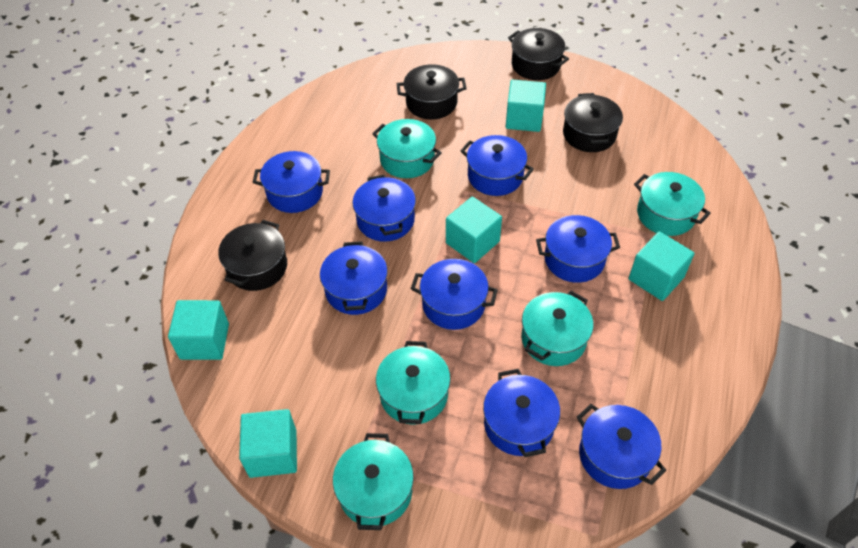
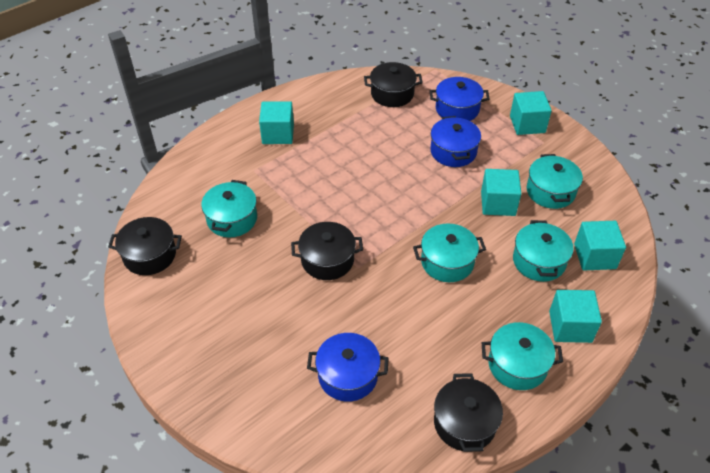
blue pot: 8 -> 3

